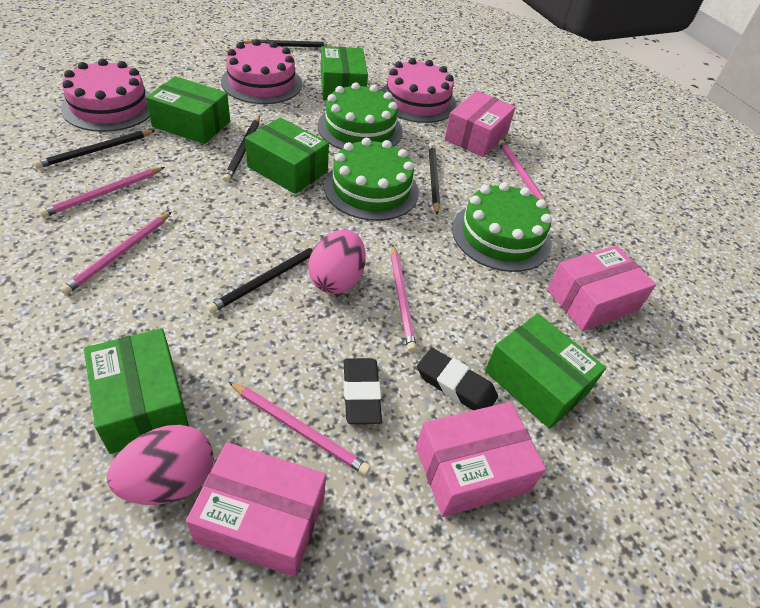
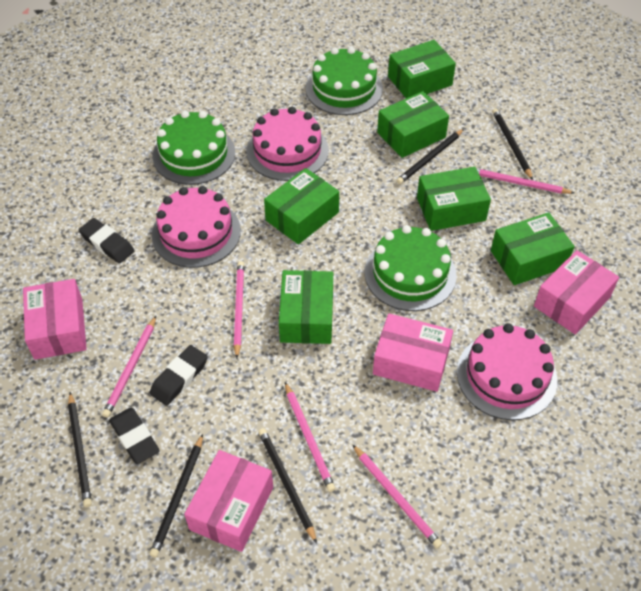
black eraser: 2 -> 3
green box: 5 -> 6
pink egg: 2 -> 0

